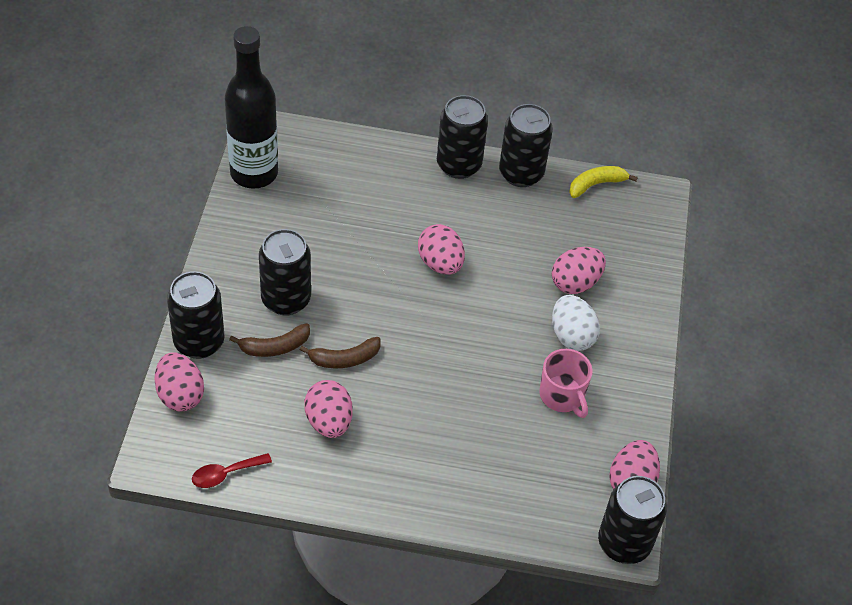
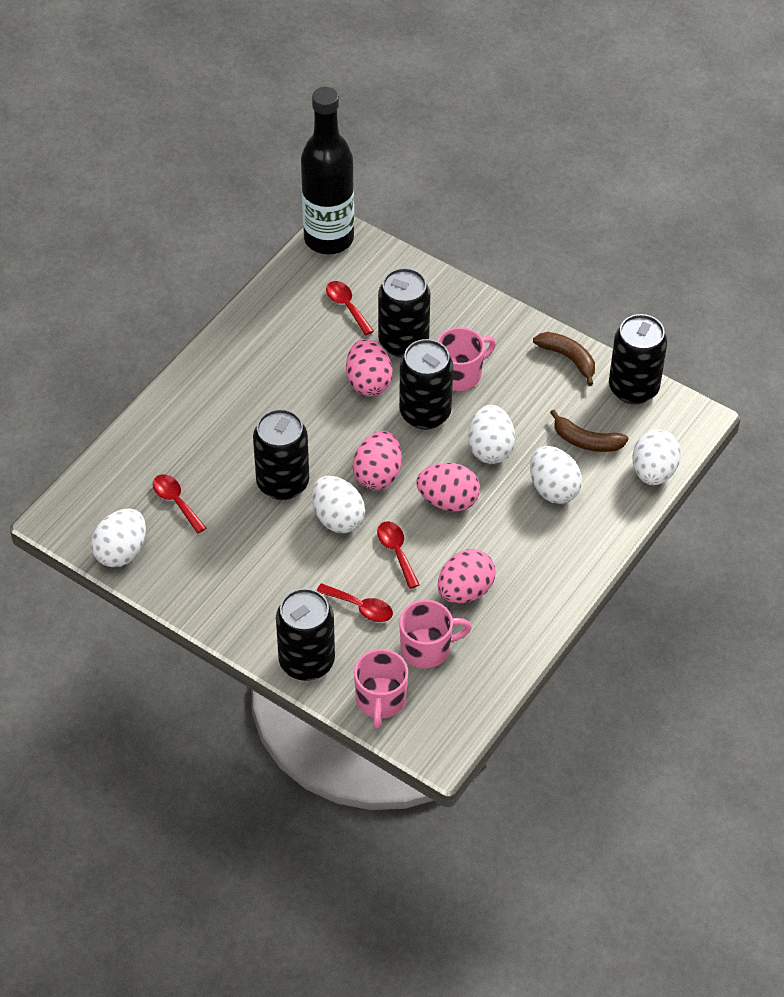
pink egg: 5 -> 4
pink mug: 1 -> 3
red spoon: 1 -> 4
white egg: 1 -> 5
yellow banana: 1 -> 0

